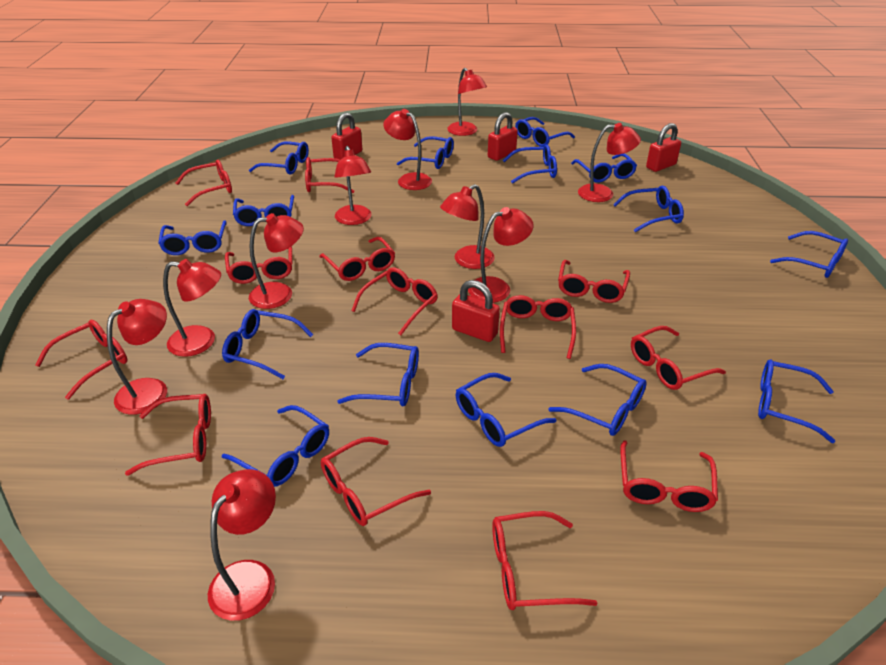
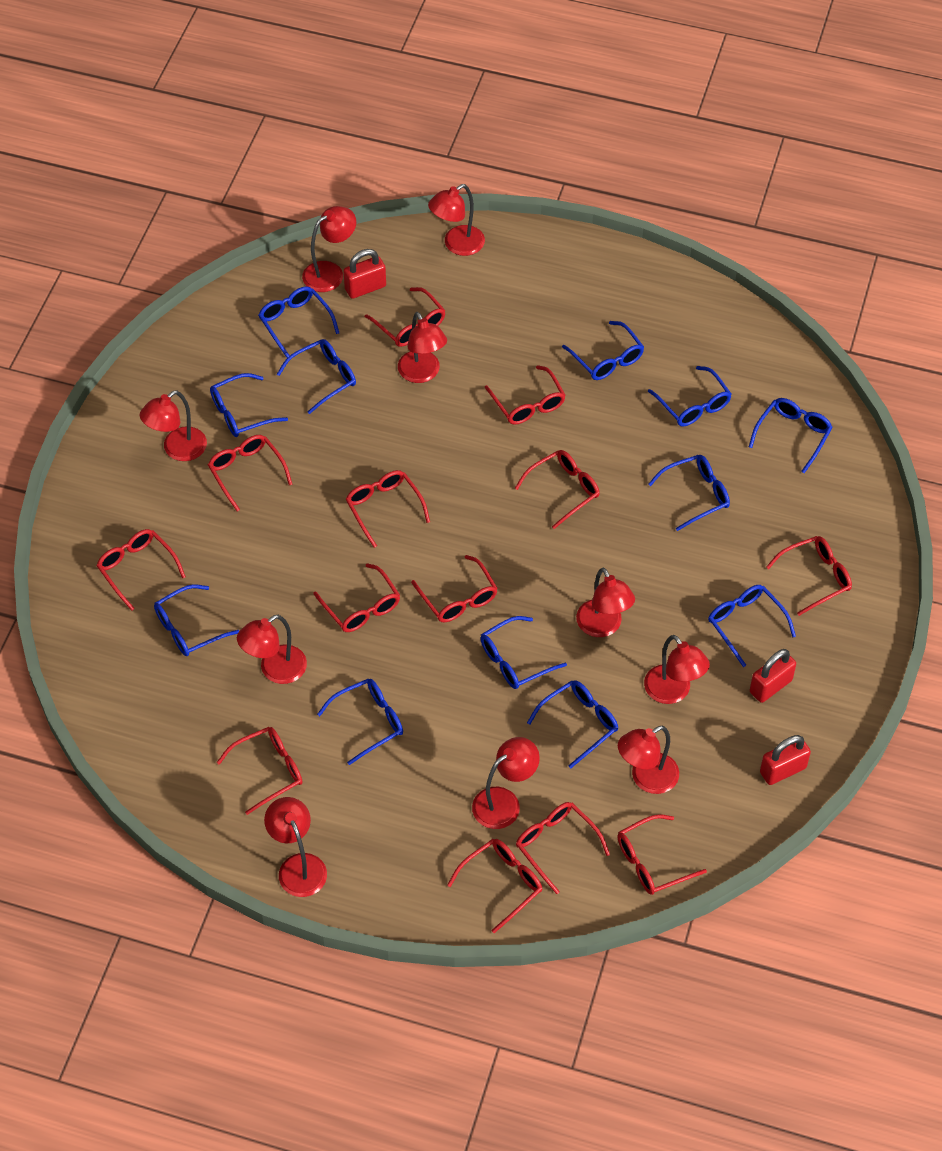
blue glasses: 15 -> 12
red padlock: 4 -> 3

